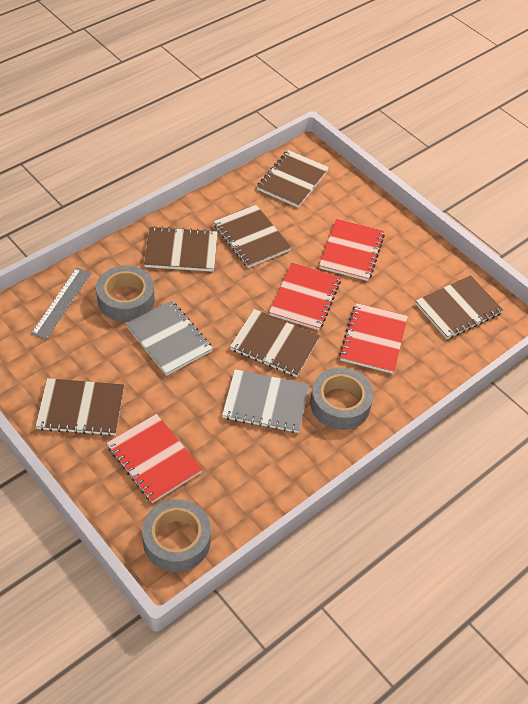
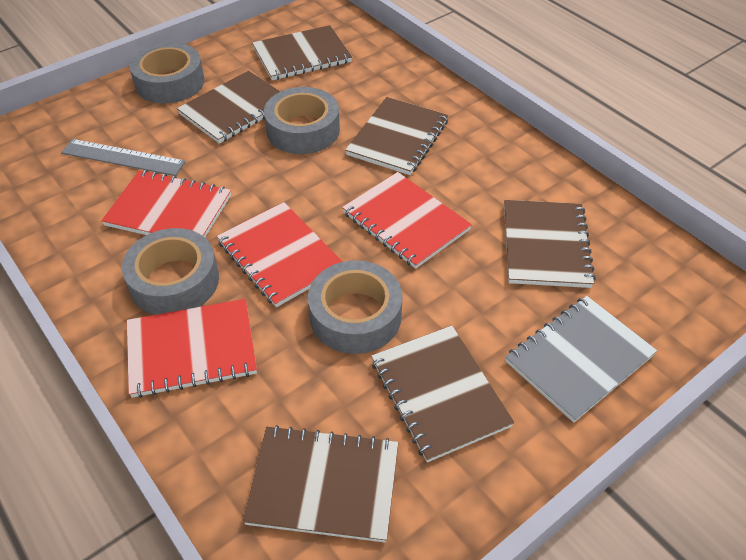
grey notebook: 2 -> 1
grey tape: 3 -> 4

